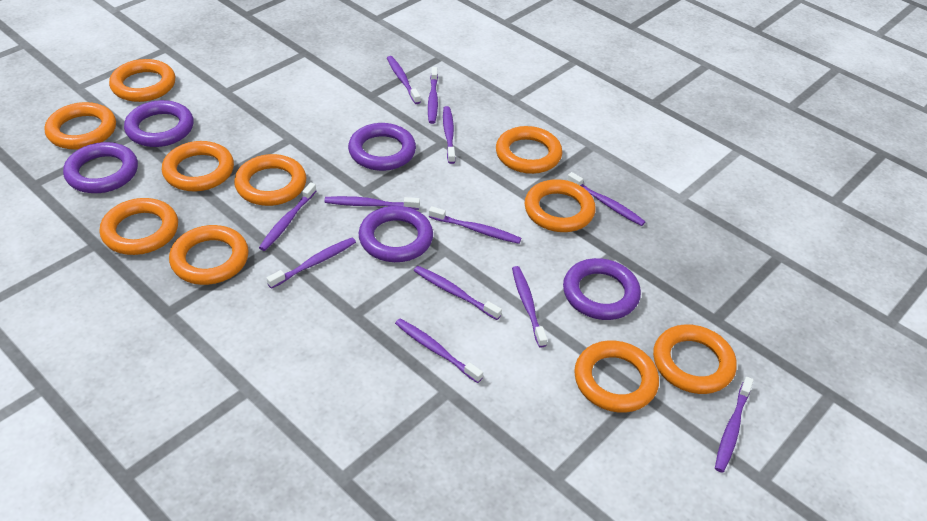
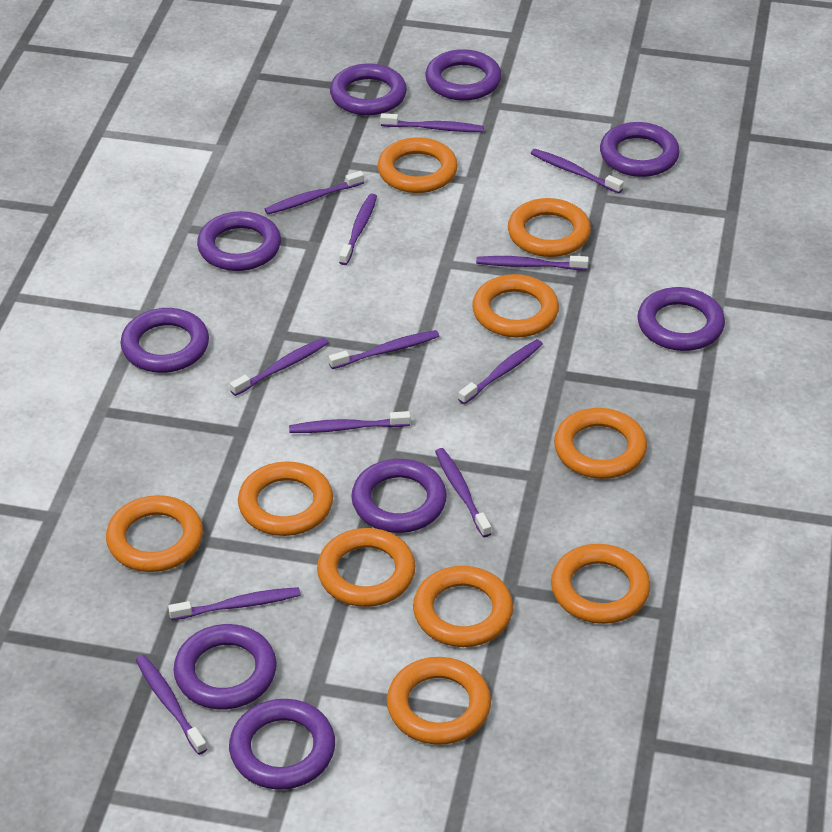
purple ring: 5 -> 9

